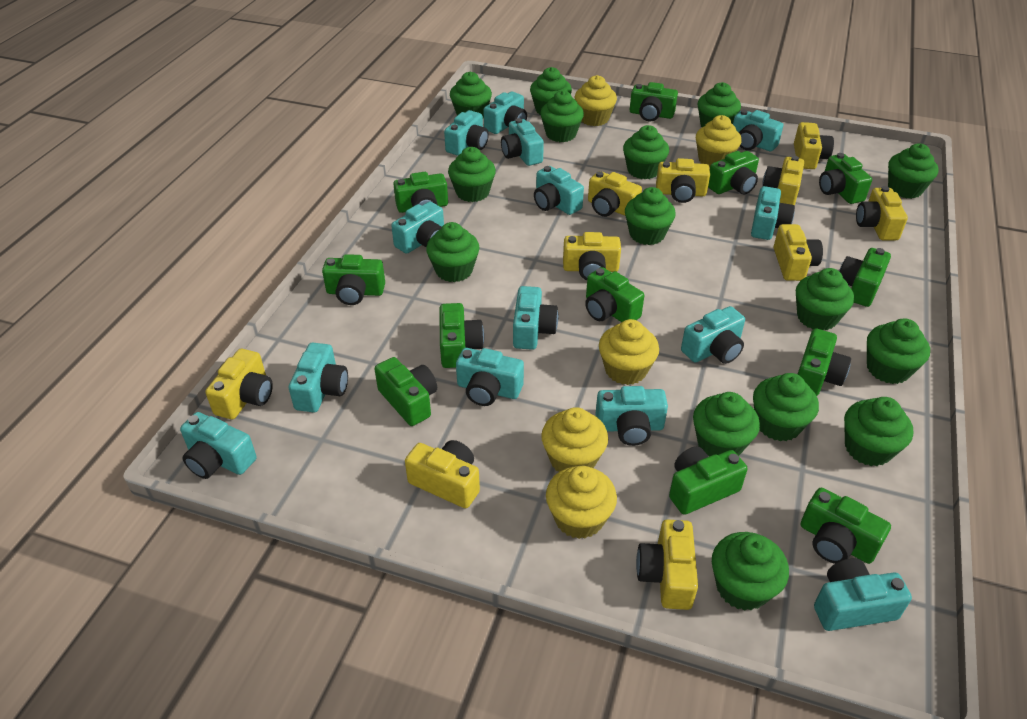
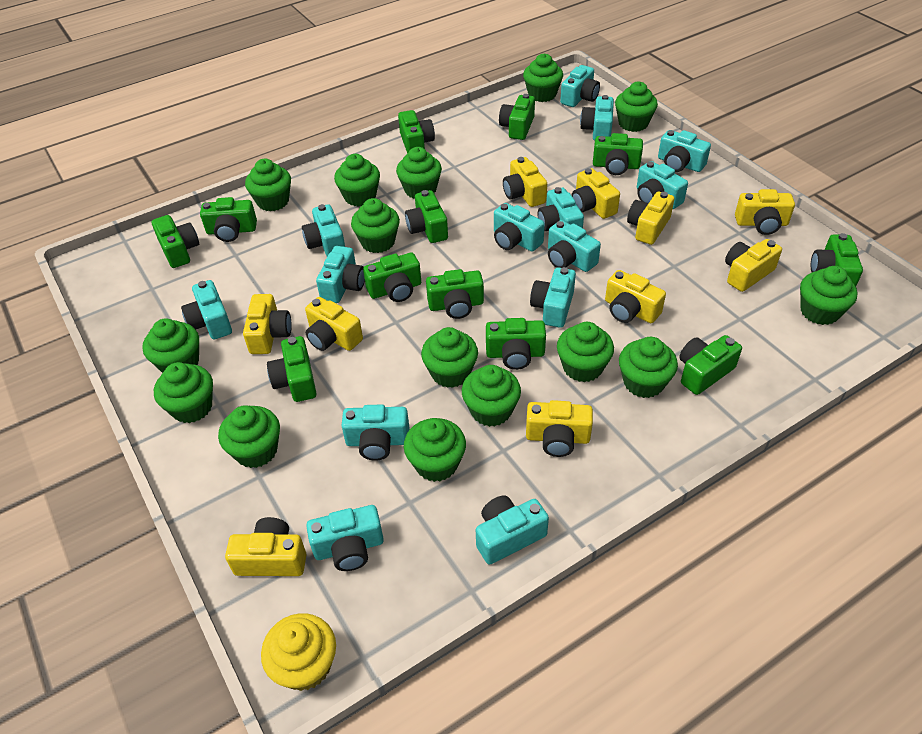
yellow cupcake: 5 -> 1

